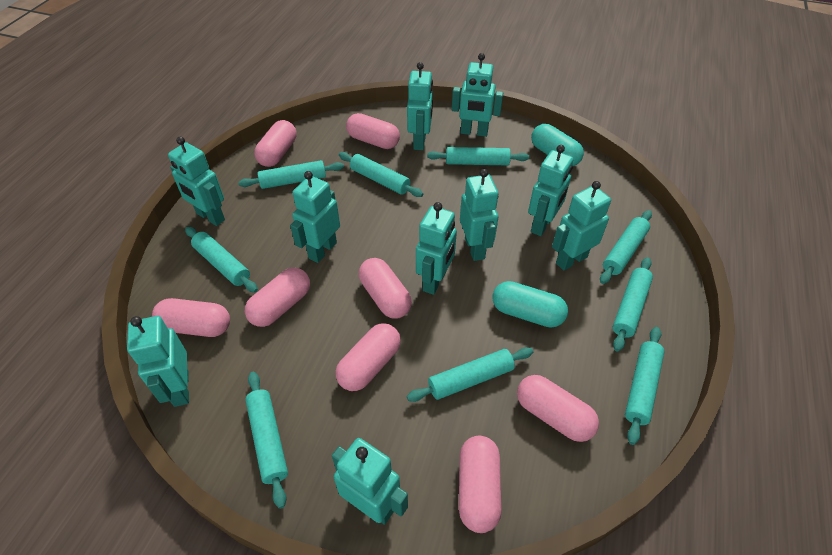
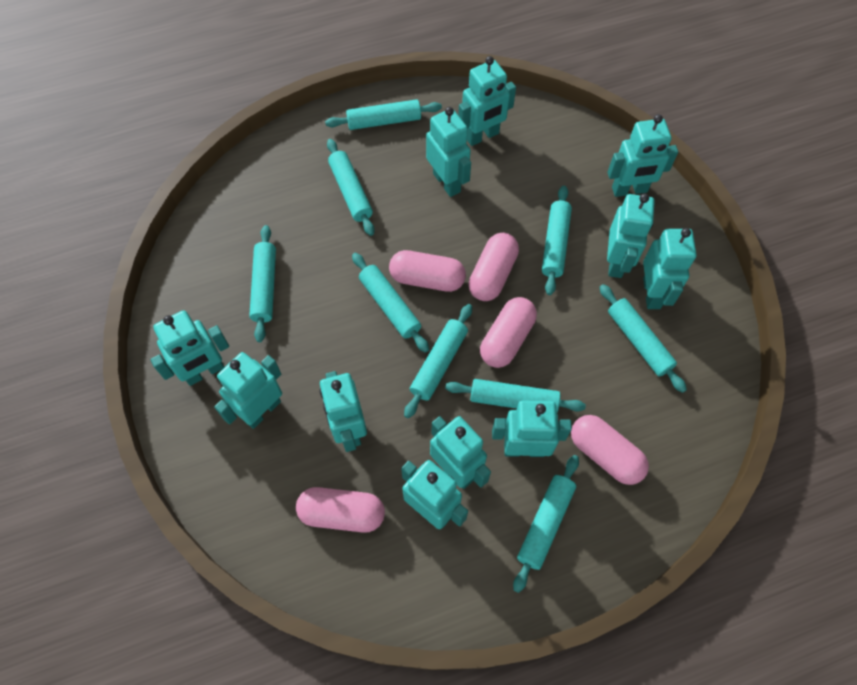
pink capsule: 8 -> 5
turquoise capsule: 2 -> 0
turquoise robot: 10 -> 11

